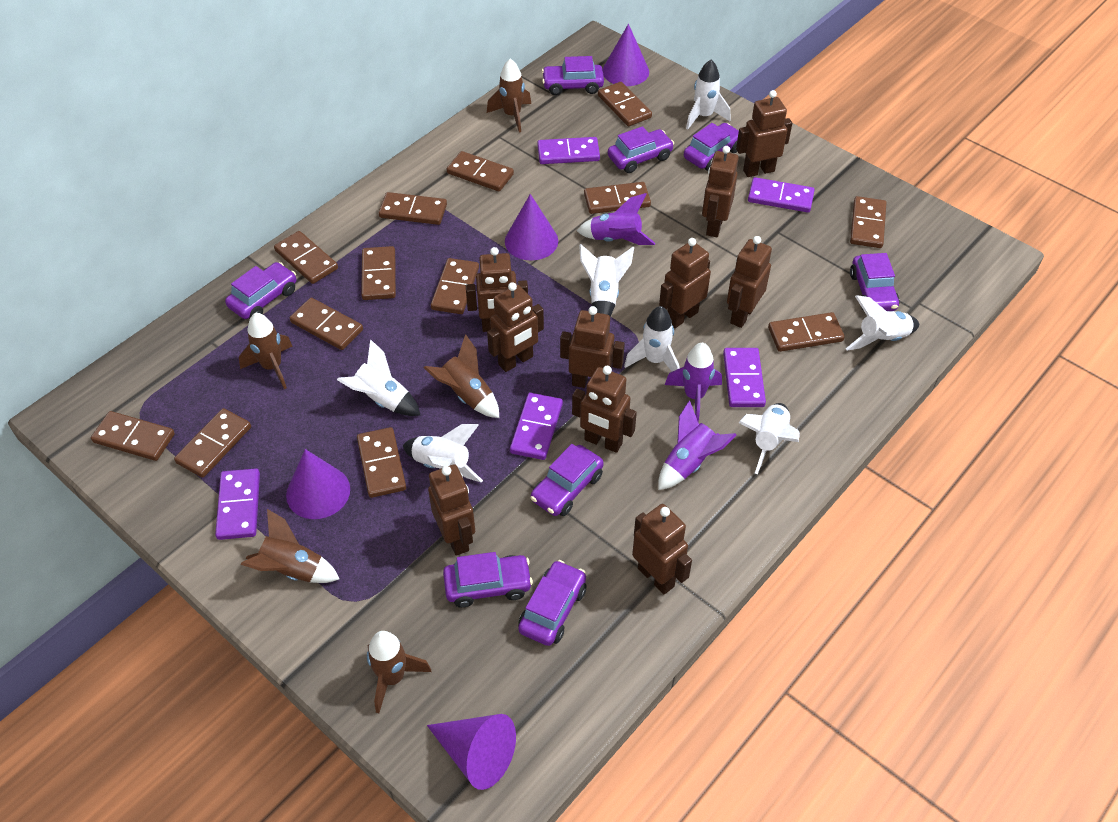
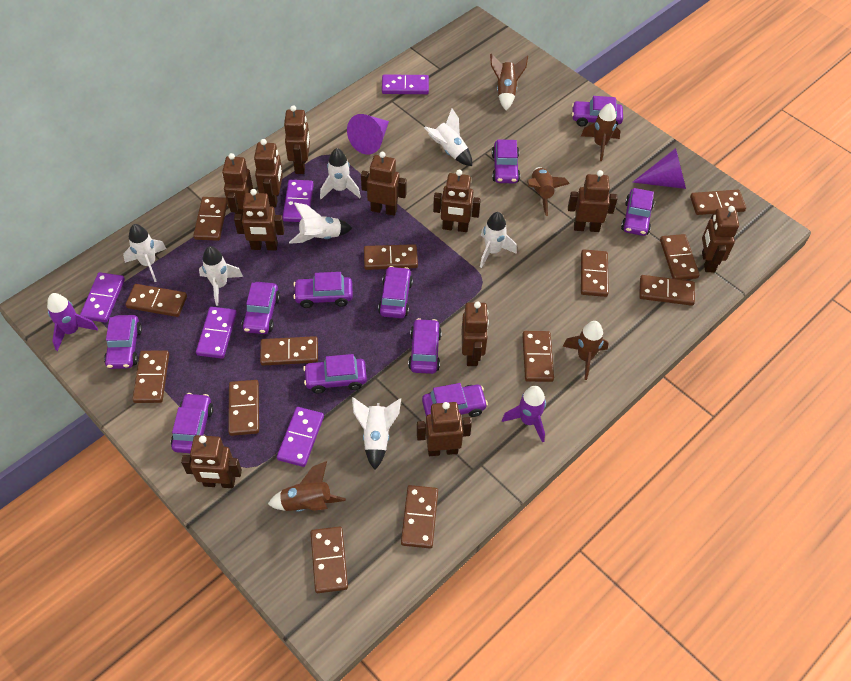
brown robot: 10 -> 11
purple car: 8 -> 11
purple cone: 4 -> 2
purple rocket: 3 -> 2

